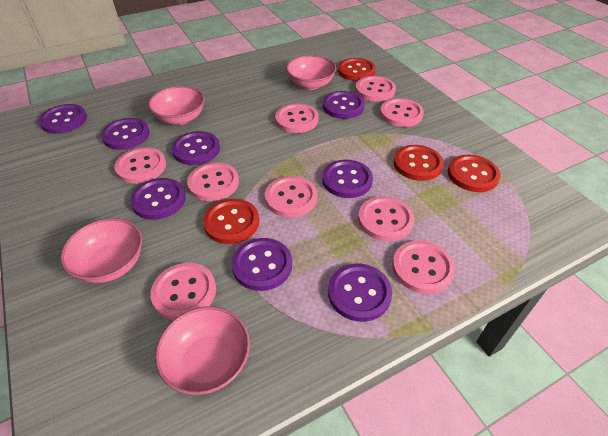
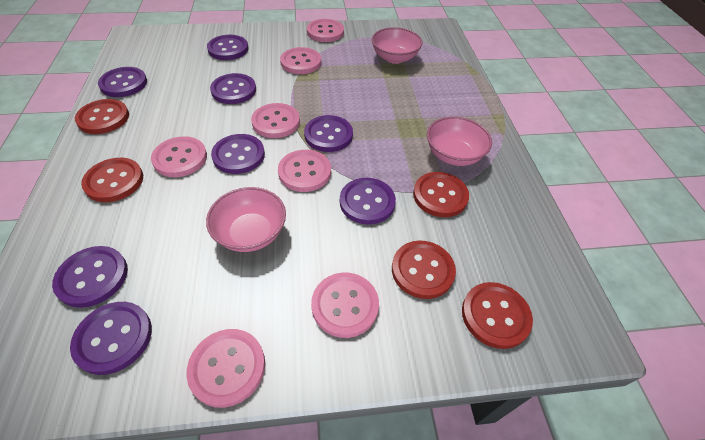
pink bowl: 4 -> 3
pink button: 9 -> 7
red button: 4 -> 5

